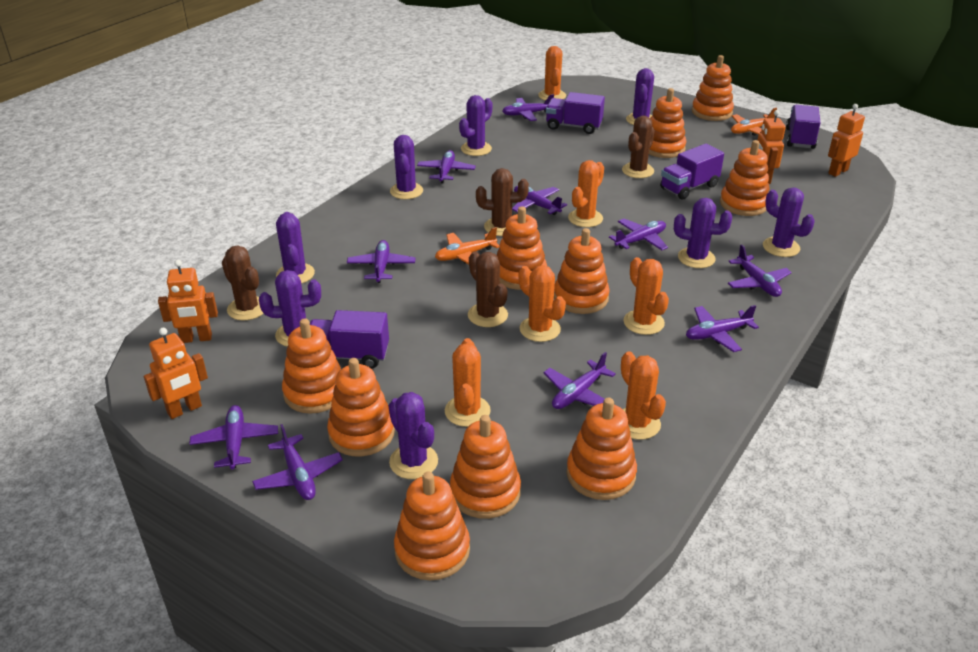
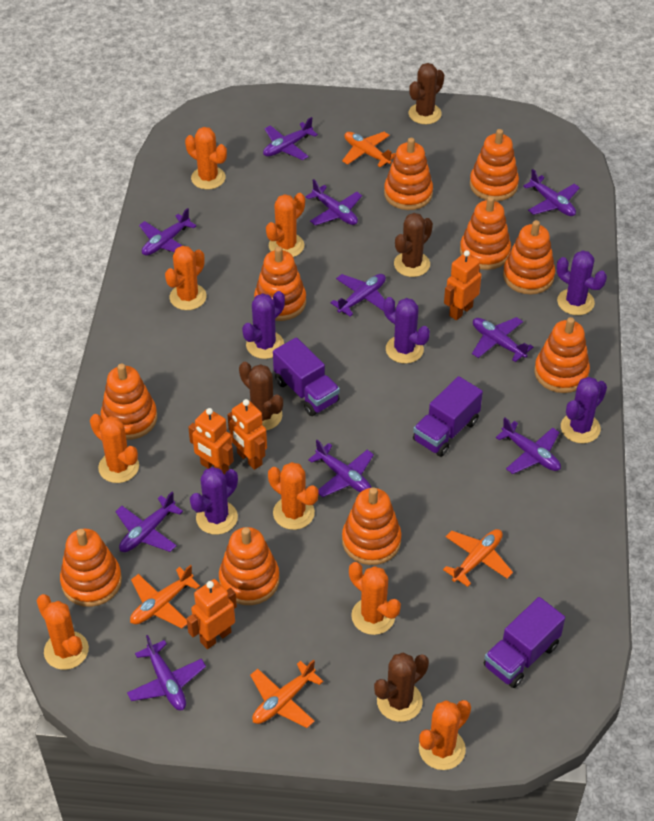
orange cactus: 6 -> 8
orange plane: 2 -> 4
purple cactus: 8 -> 5
purple truck: 4 -> 3

